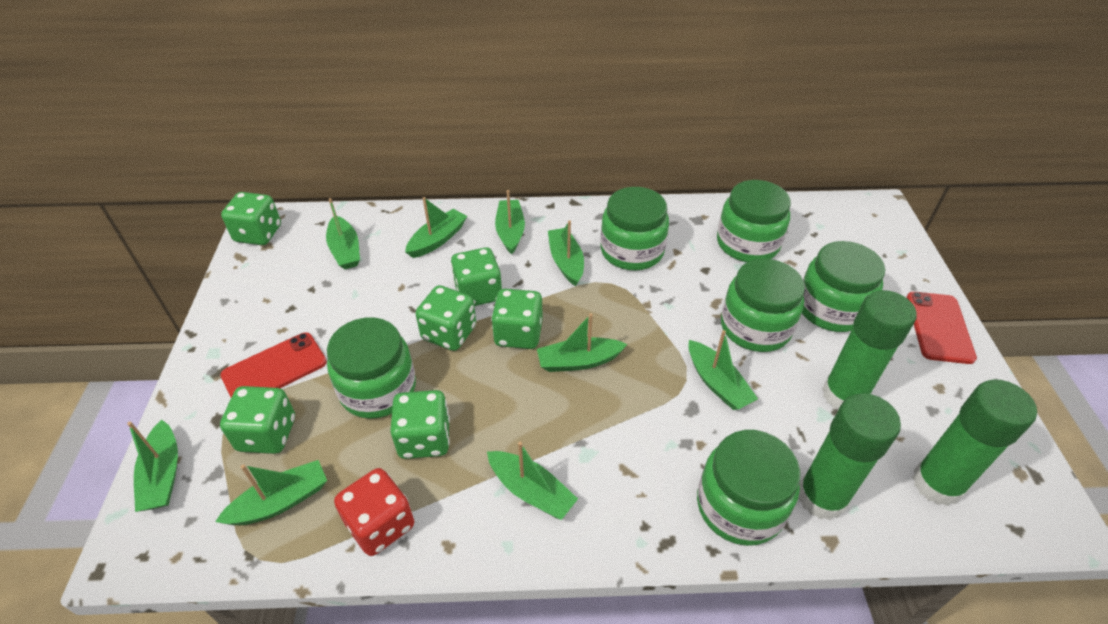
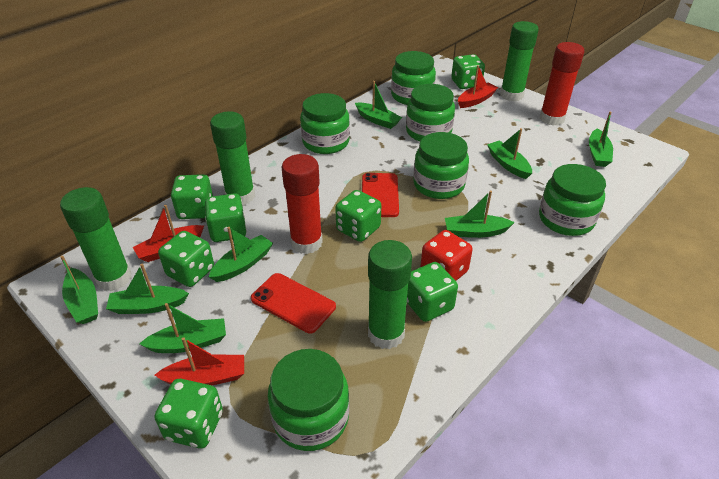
green boat: 9 -> 8
green dice: 6 -> 7
green glue stick: 3 -> 4
red boat: 0 -> 3
red glue stick: 0 -> 2

